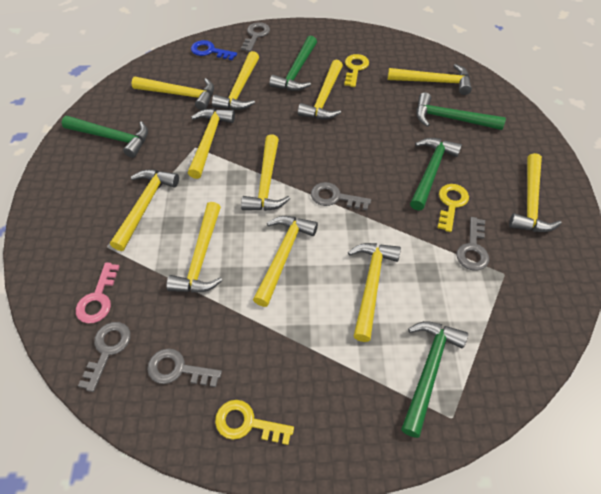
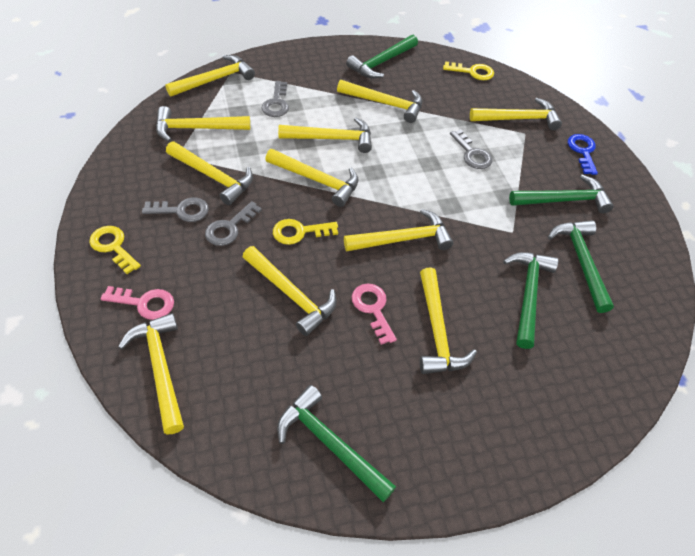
grey key: 5 -> 4
pink key: 1 -> 2

